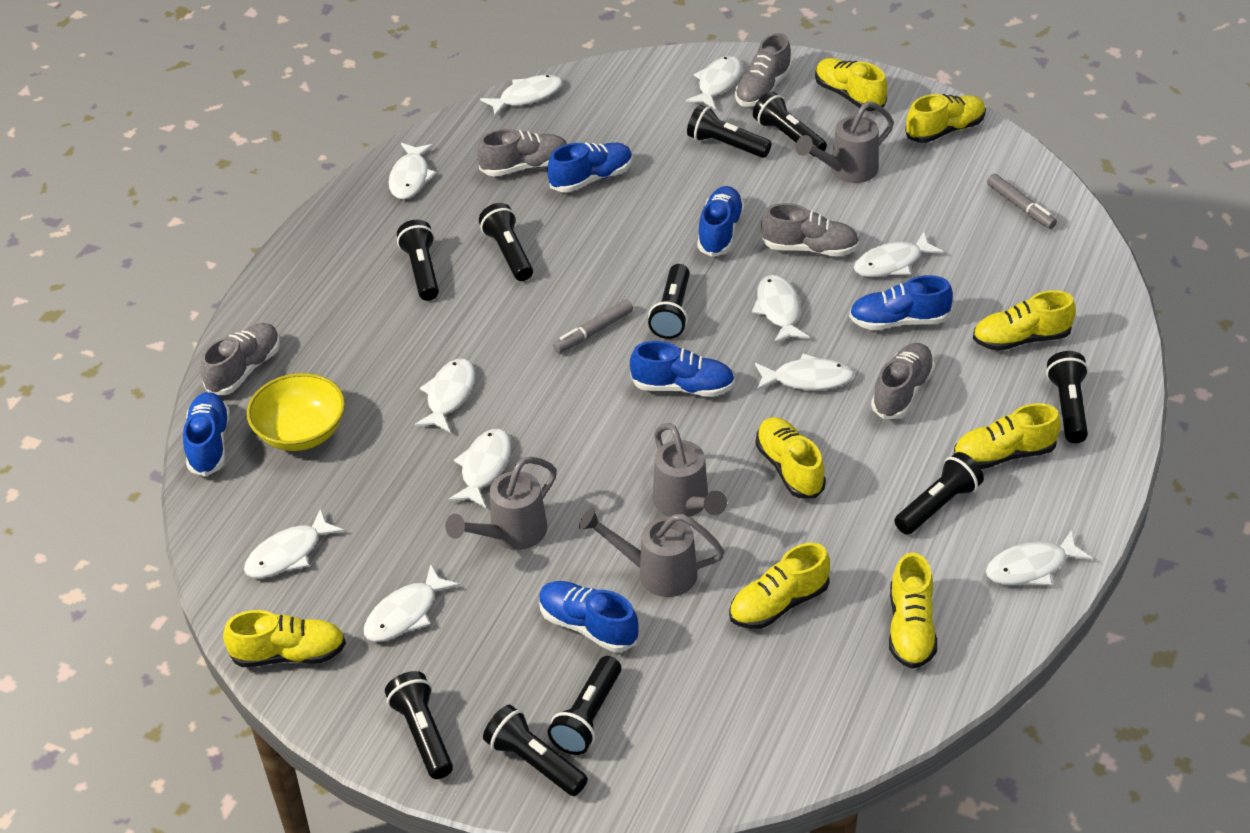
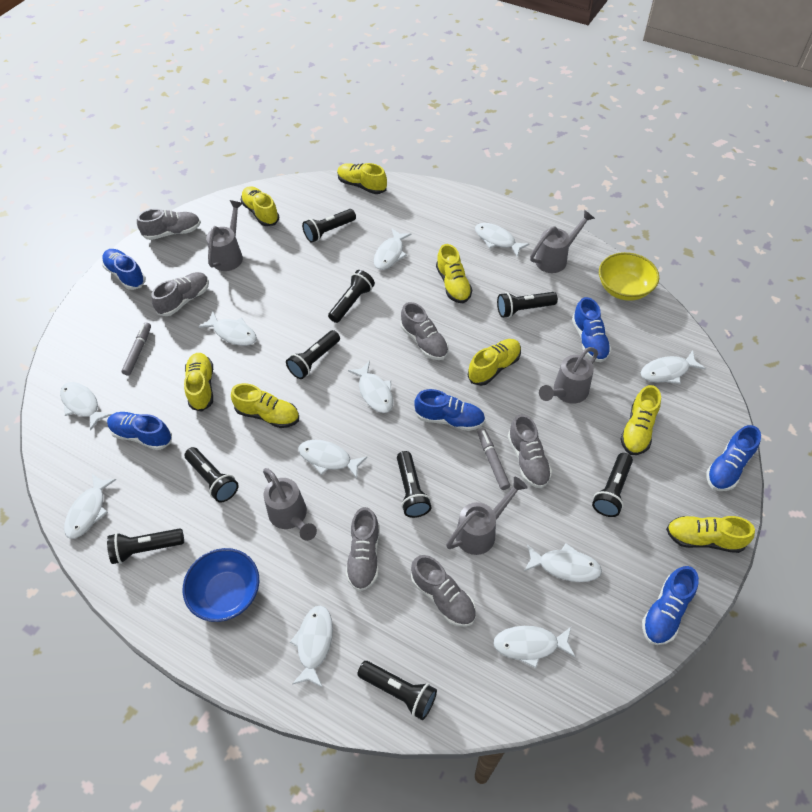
black flashlight: 10 -> 9
blue bowl: 0 -> 1
grey shoe: 5 -> 6
grey watering can: 4 -> 5

